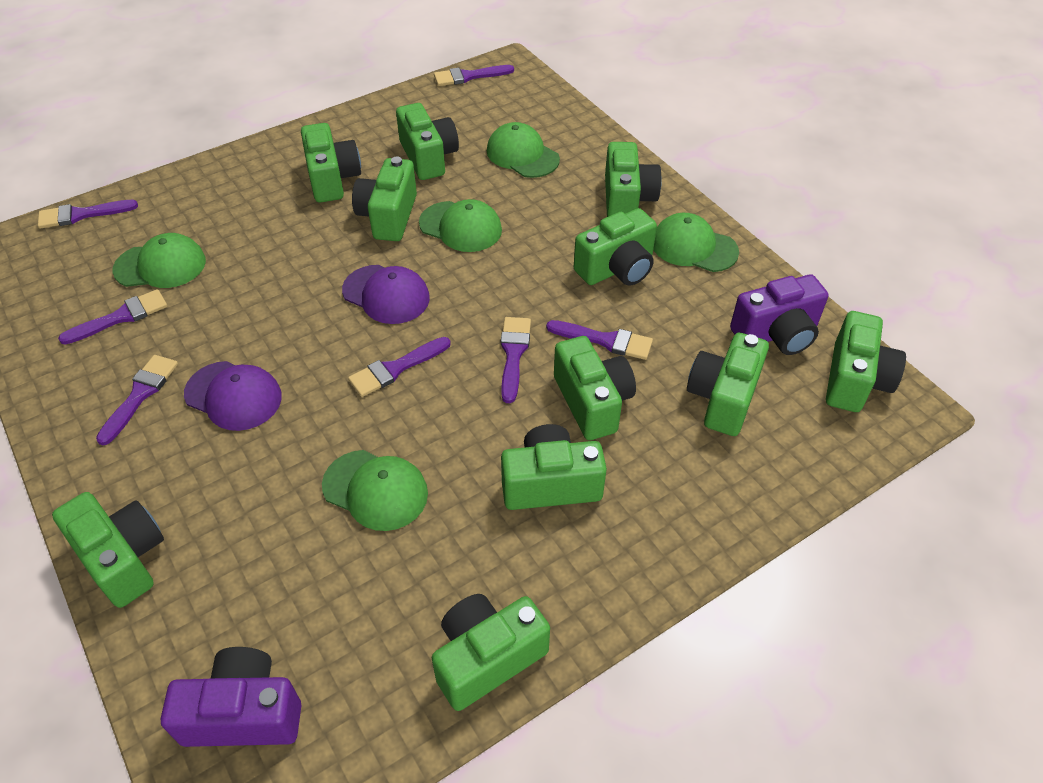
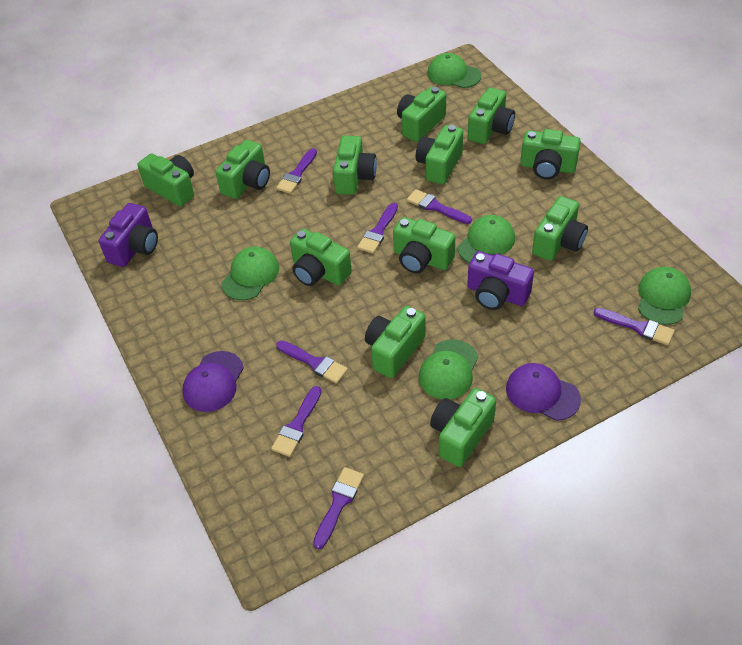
green camera: 11 -> 12

